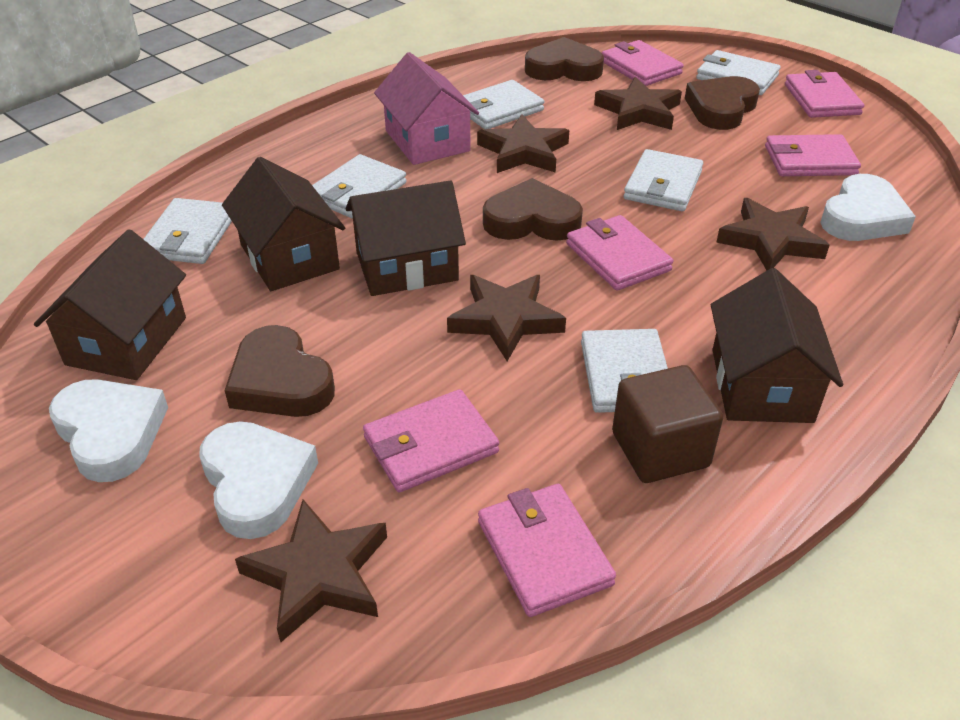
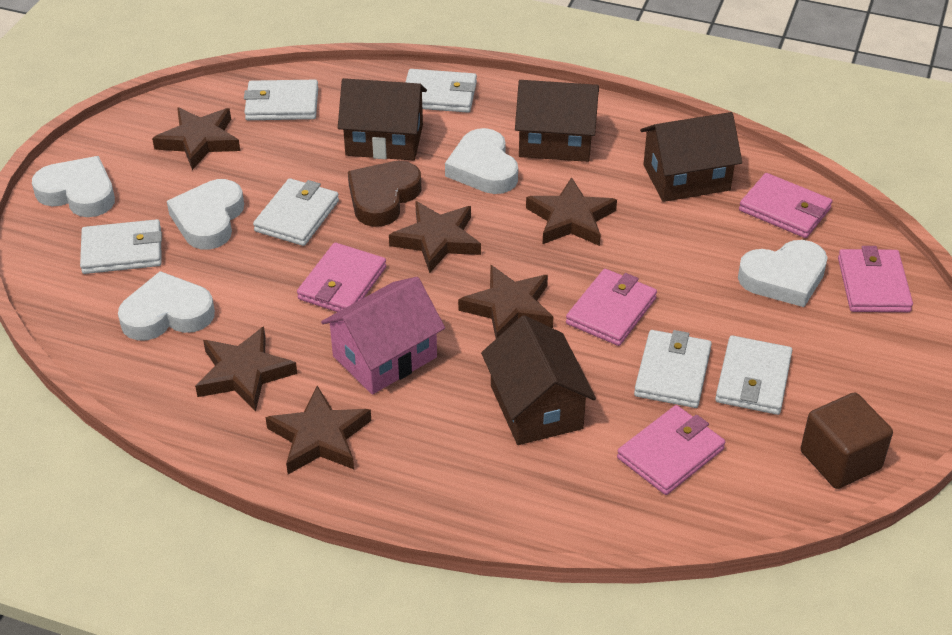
brown heart: 4 -> 1
brown star: 5 -> 6
pink wallet: 6 -> 5
white heart: 3 -> 5

